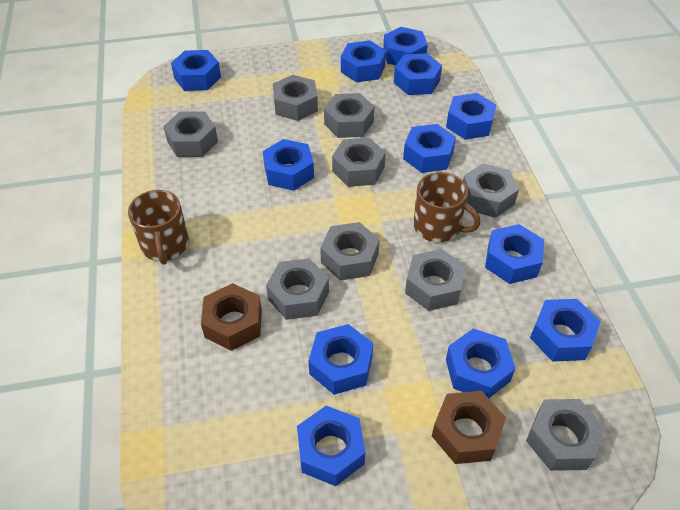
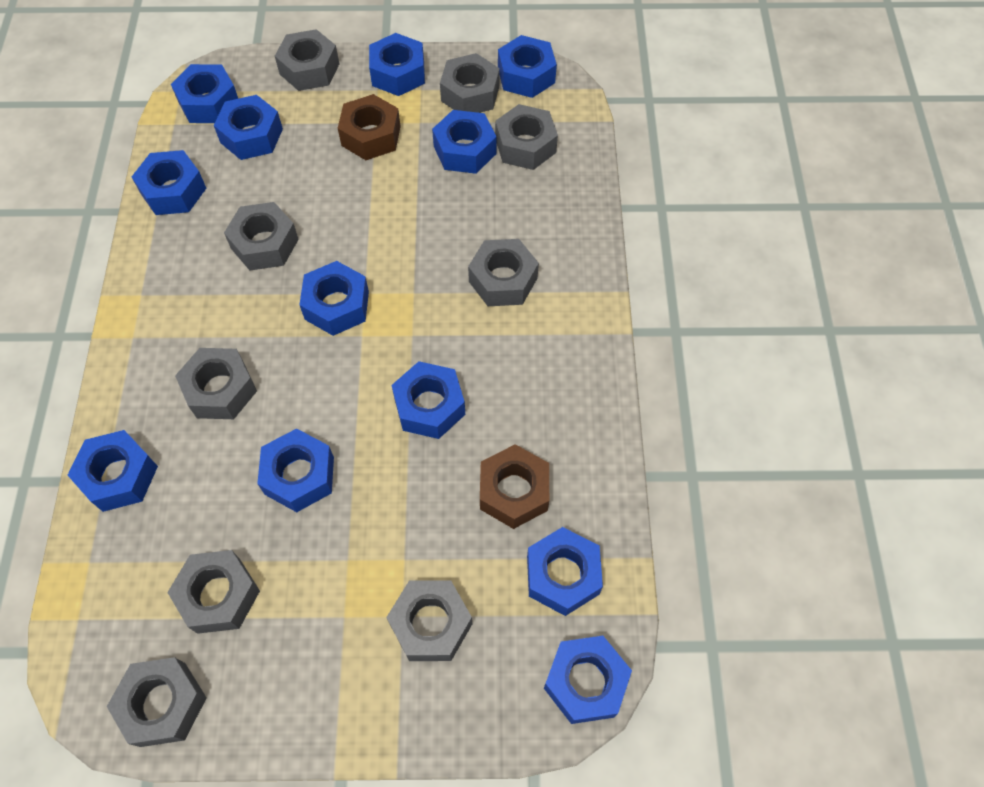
brown mug: 2 -> 0

